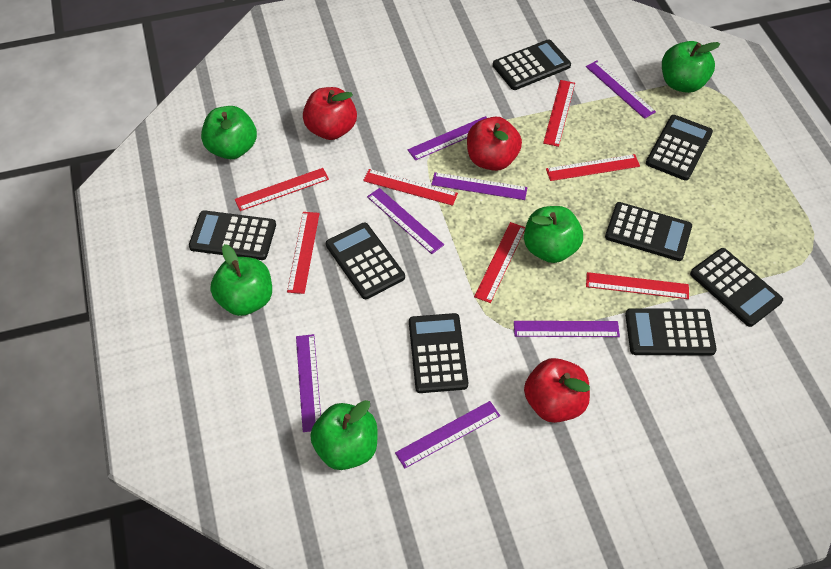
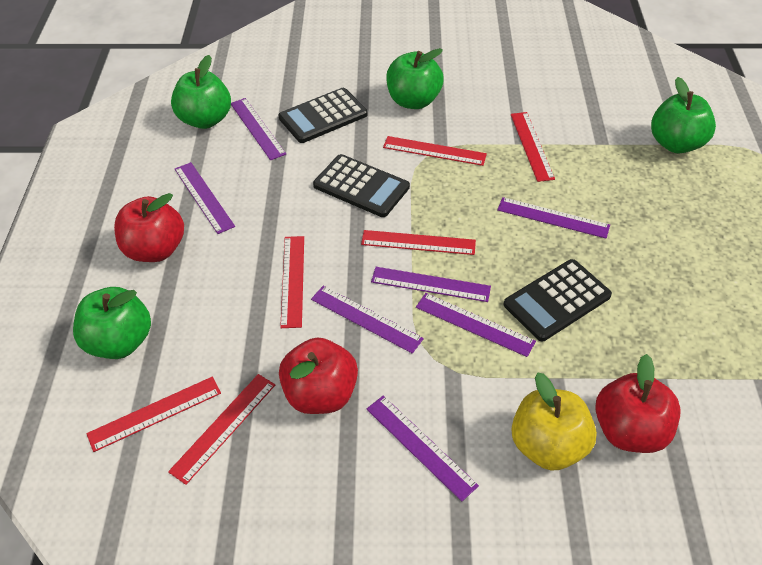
black calculator: 8 -> 3
green apple: 5 -> 4
red ruler: 7 -> 6
yellow apple: 0 -> 1

